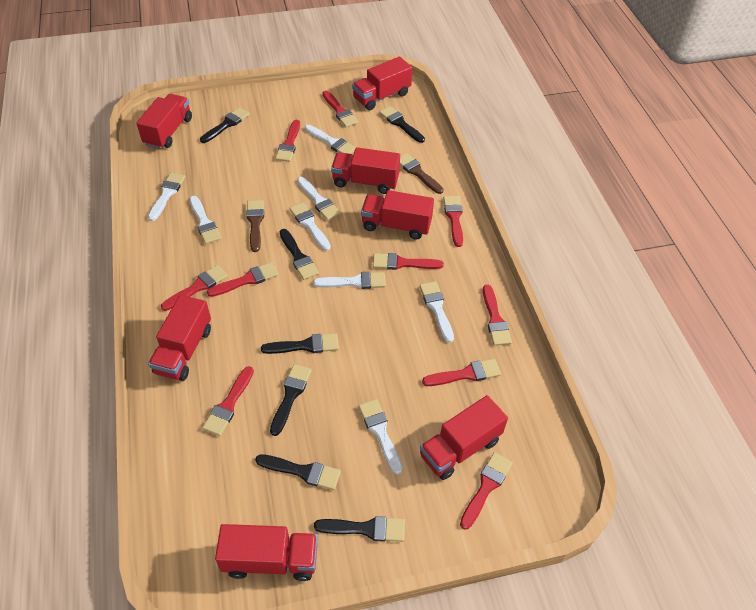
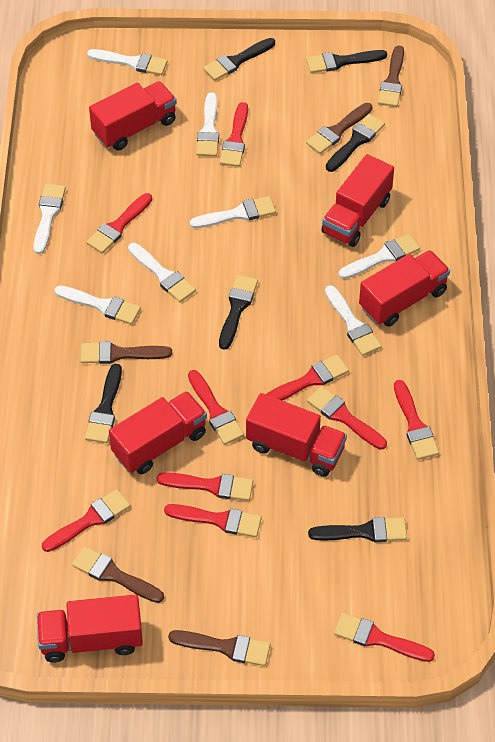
black brush: 7 -> 6
brown brush: 2 -> 5
red truck: 7 -> 6

